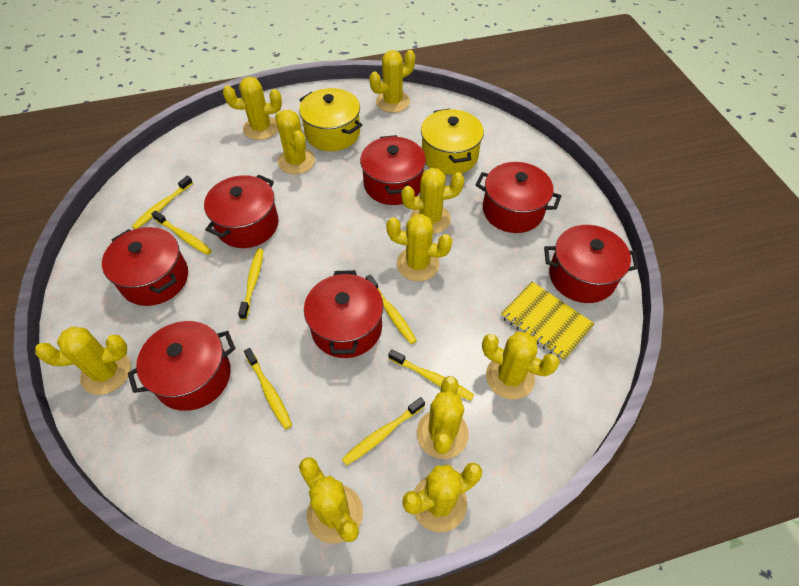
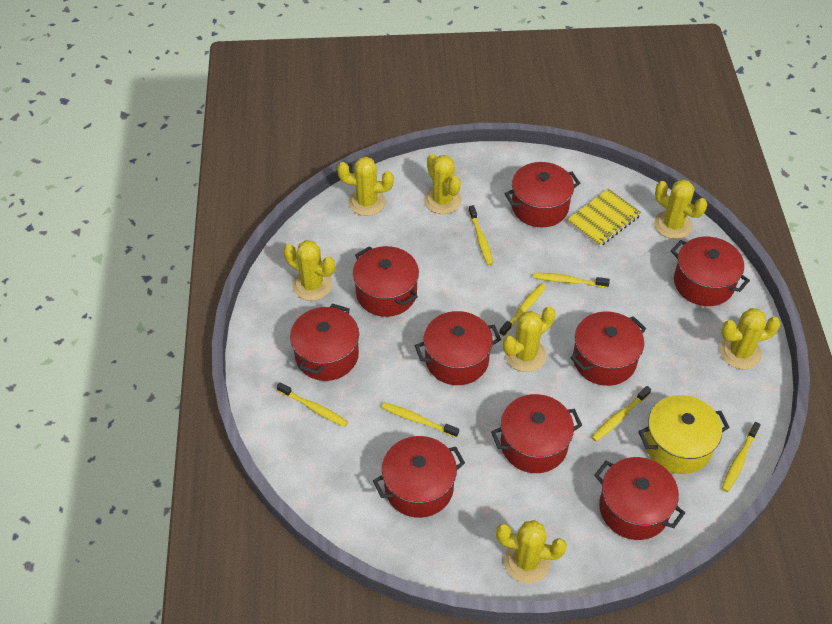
red pot: 7 -> 9
yellow cactus: 10 -> 7
yellow pot: 2 -> 1

